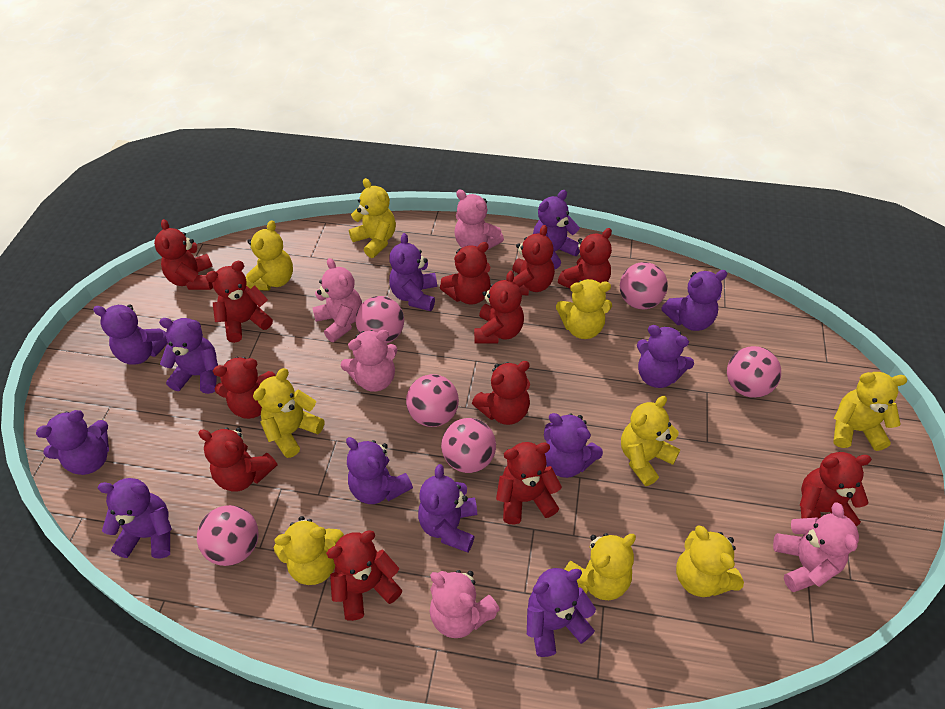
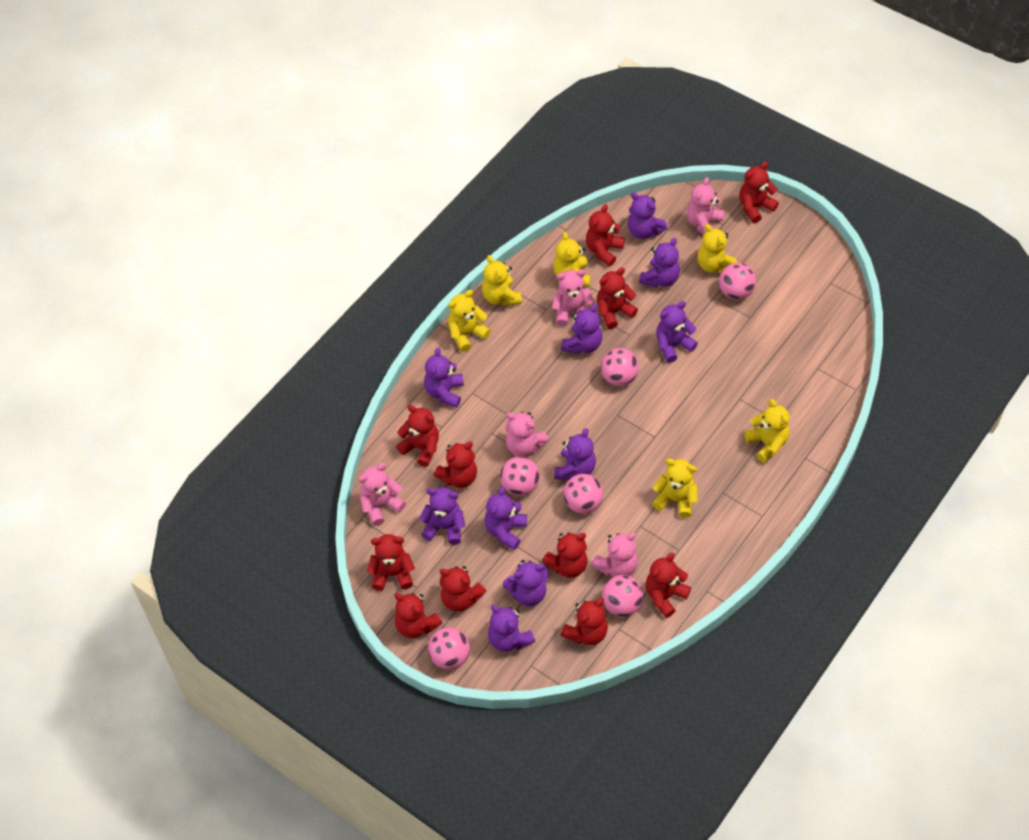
purple teddy bear: 12 -> 10
red teddy bear: 12 -> 11
yellow teddy bear: 9 -> 6

